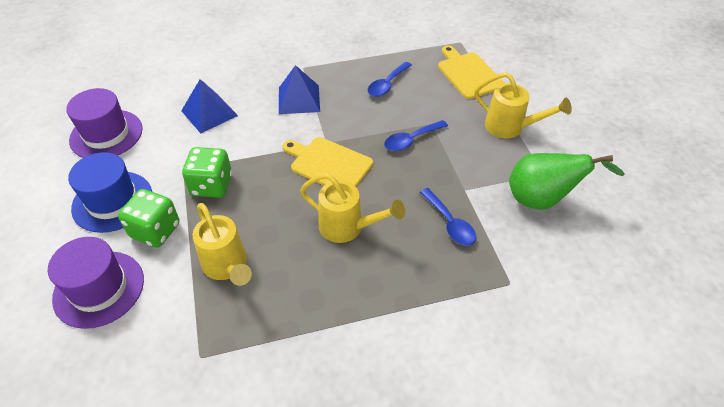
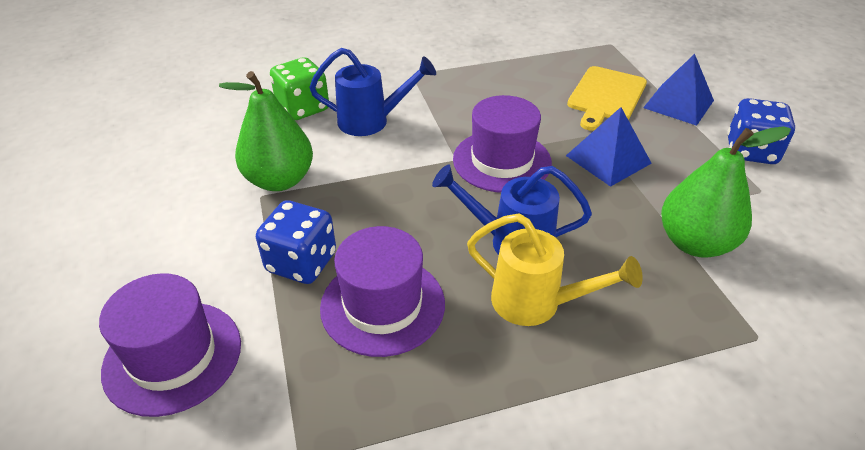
blue dice: 0 -> 2
blue hat: 1 -> 0
blue spoon: 3 -> 0
blue watering can: 0 -> 2
green dice: 2 -> 1
green pear: 1 -> 2
purple hat: 2 -> 3
yellow cutting board: 2 -> 1
yellow watering can: 3 -> 1

